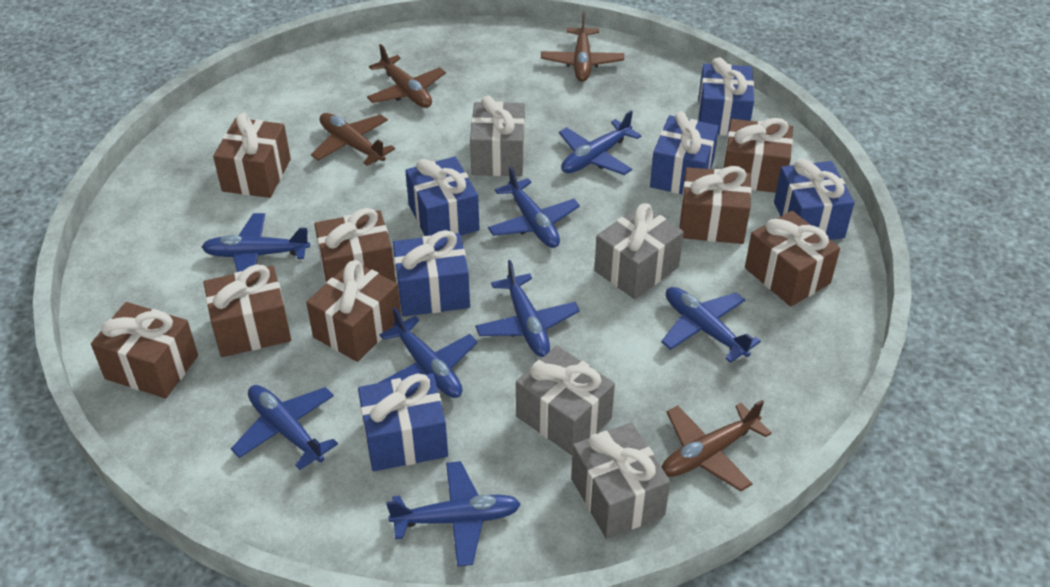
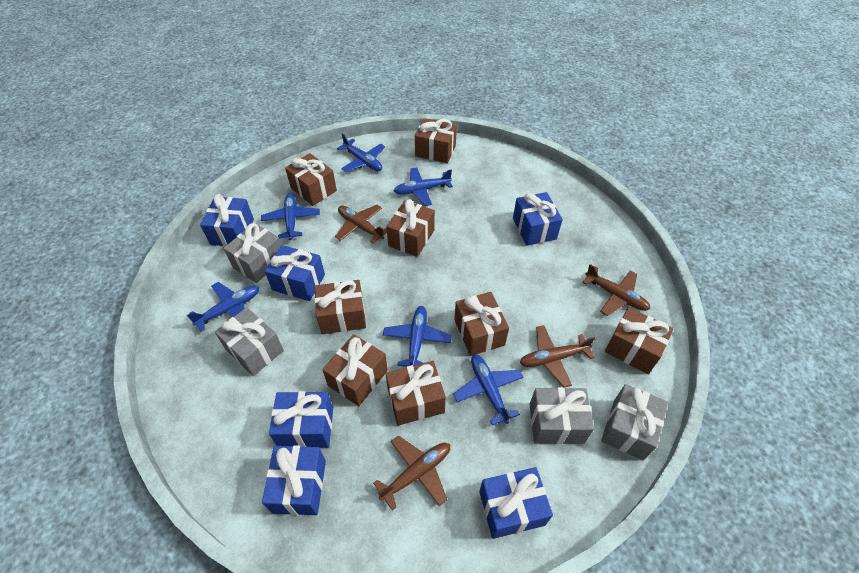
blue plane: 8 -> 6

